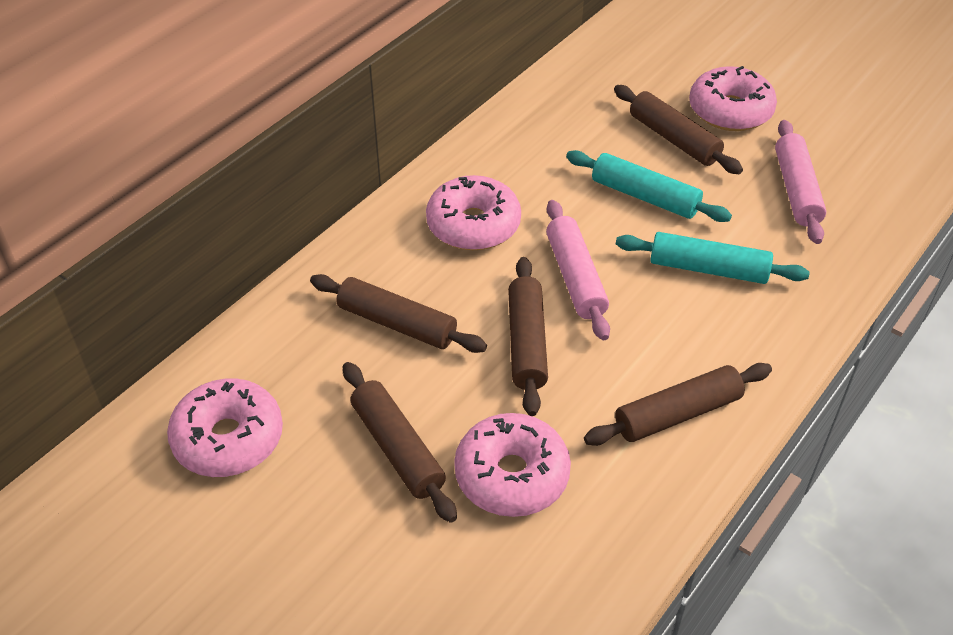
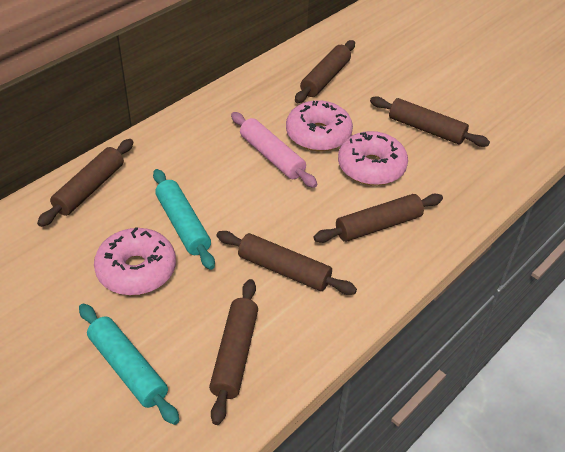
brown rolling pin: 5 -> 6
pink donut: 4 -> 3
pink rolling pin: 2 -> 1

